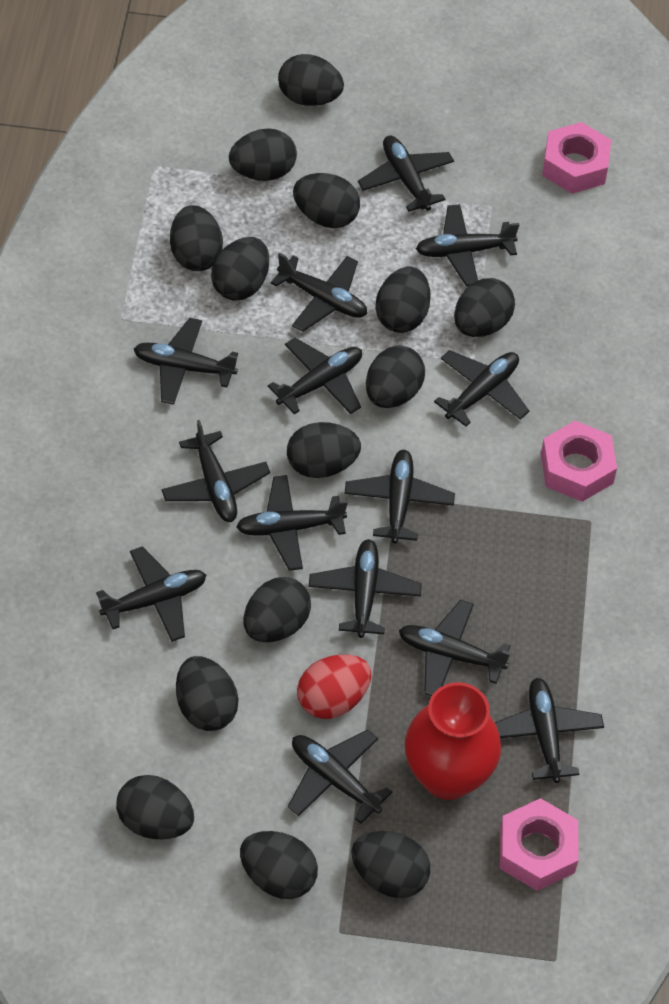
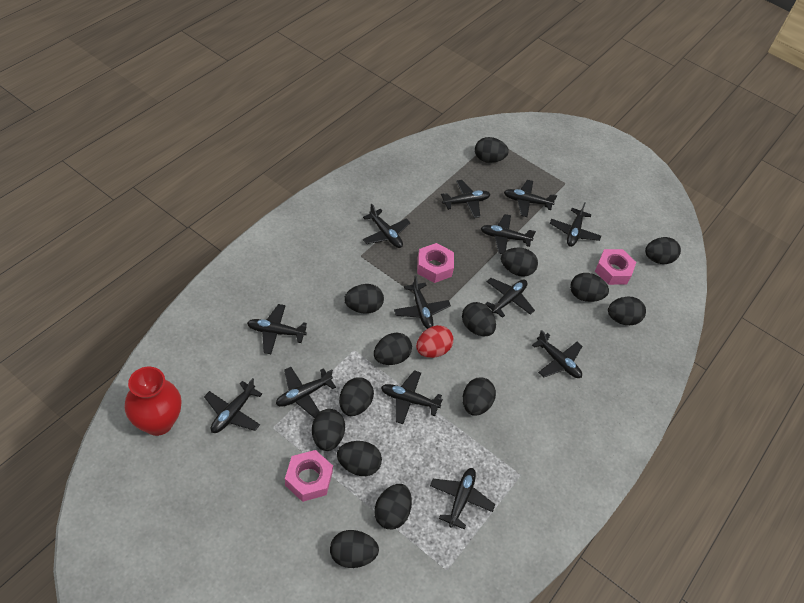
black plane: 14 -> 13

